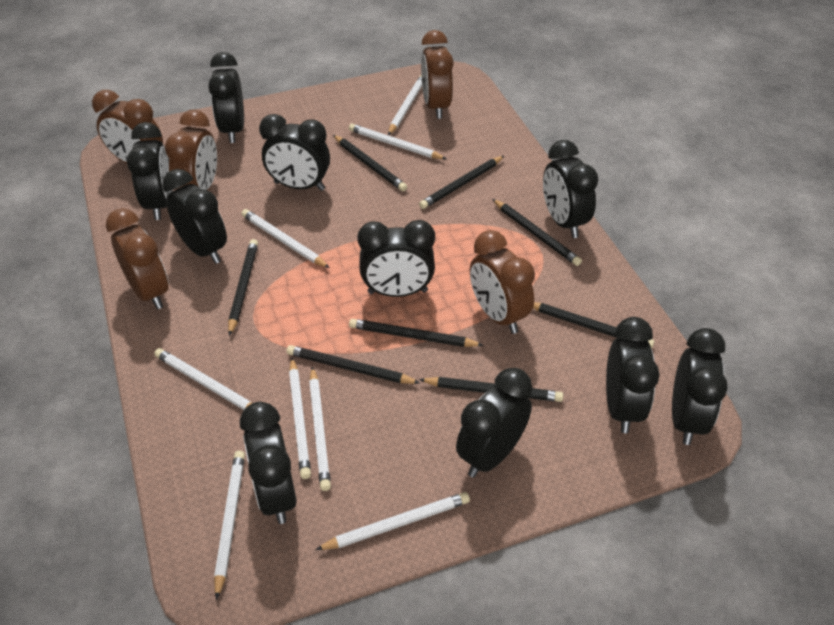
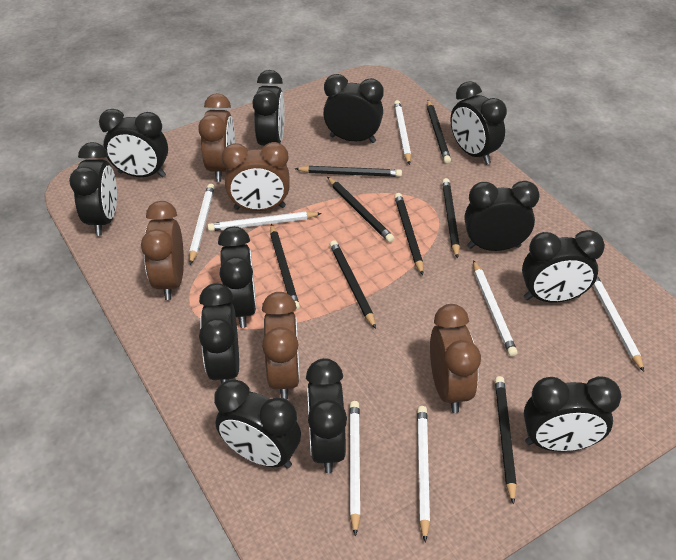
black clock: 10 -> 12
white pencil: 8 -> 7

